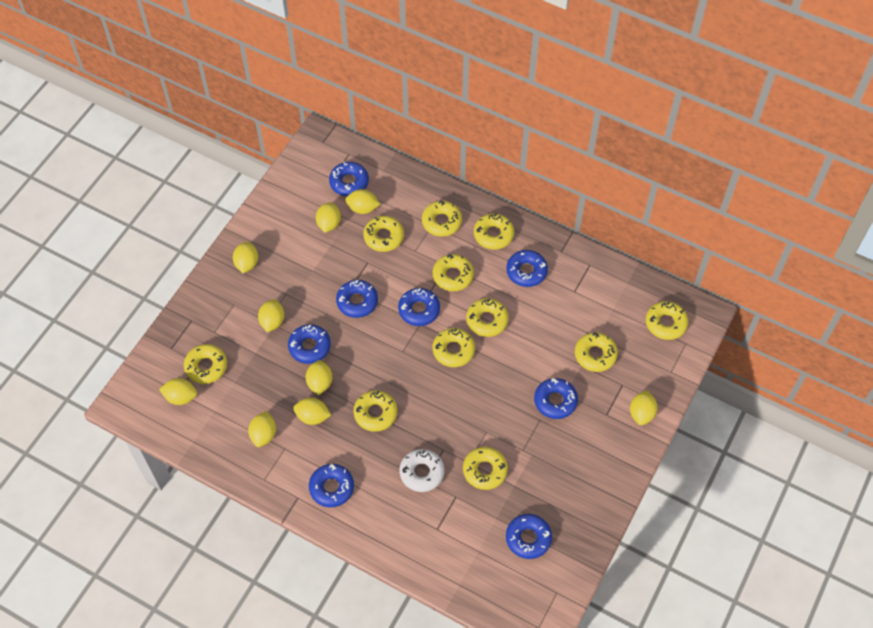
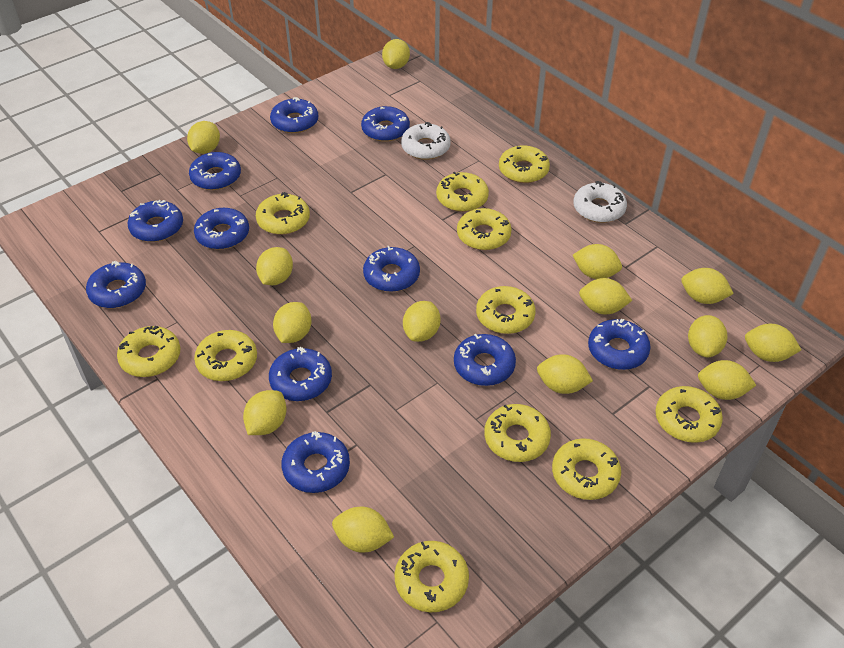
blue donut: 8 -> 11
white donut: 1 -> 2
yellow lemon: 9 -> 14

